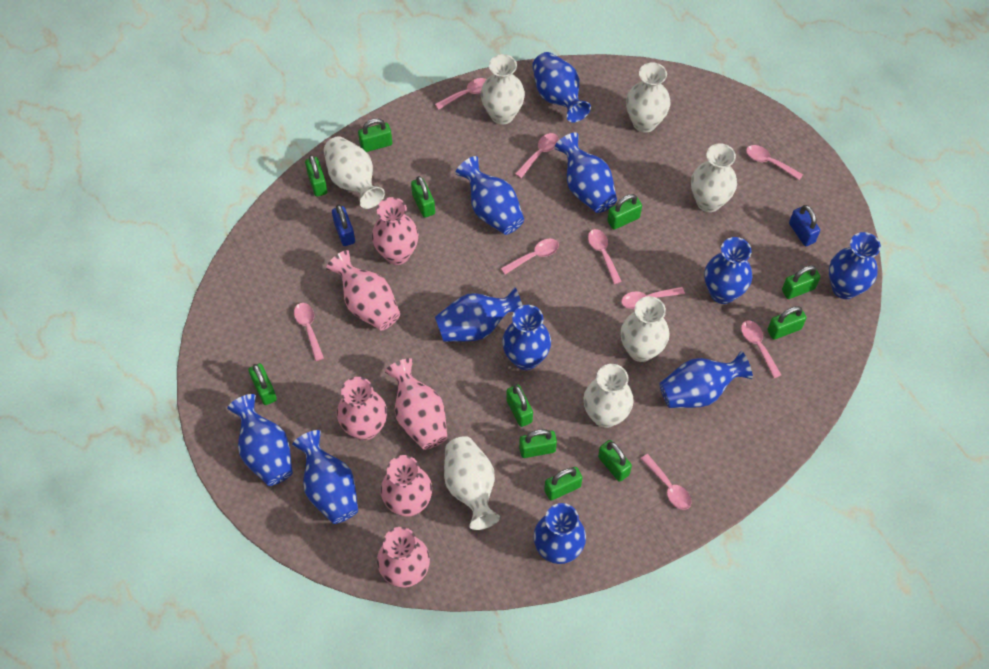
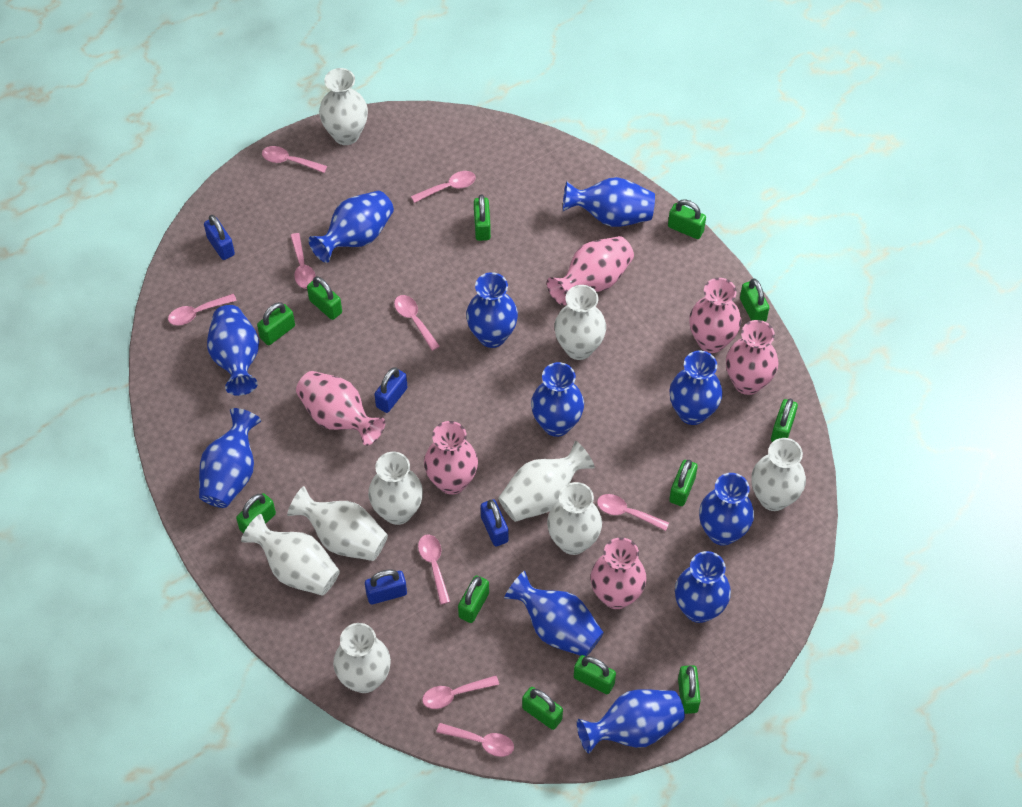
blue padlock: 2 -> 4
green padlock: 11 -> 12
white vase: 7 -> 9

